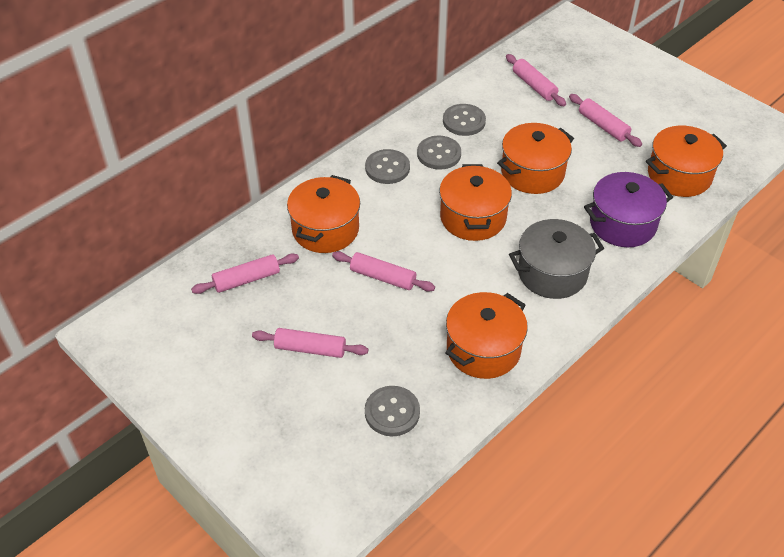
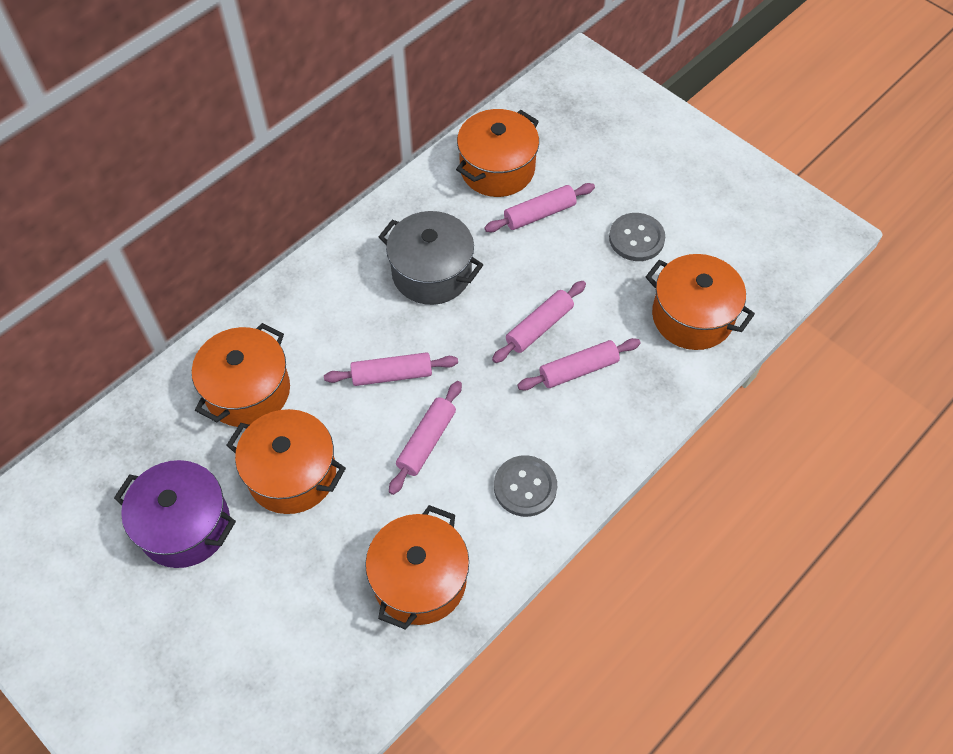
grey button: 4 -> 2

